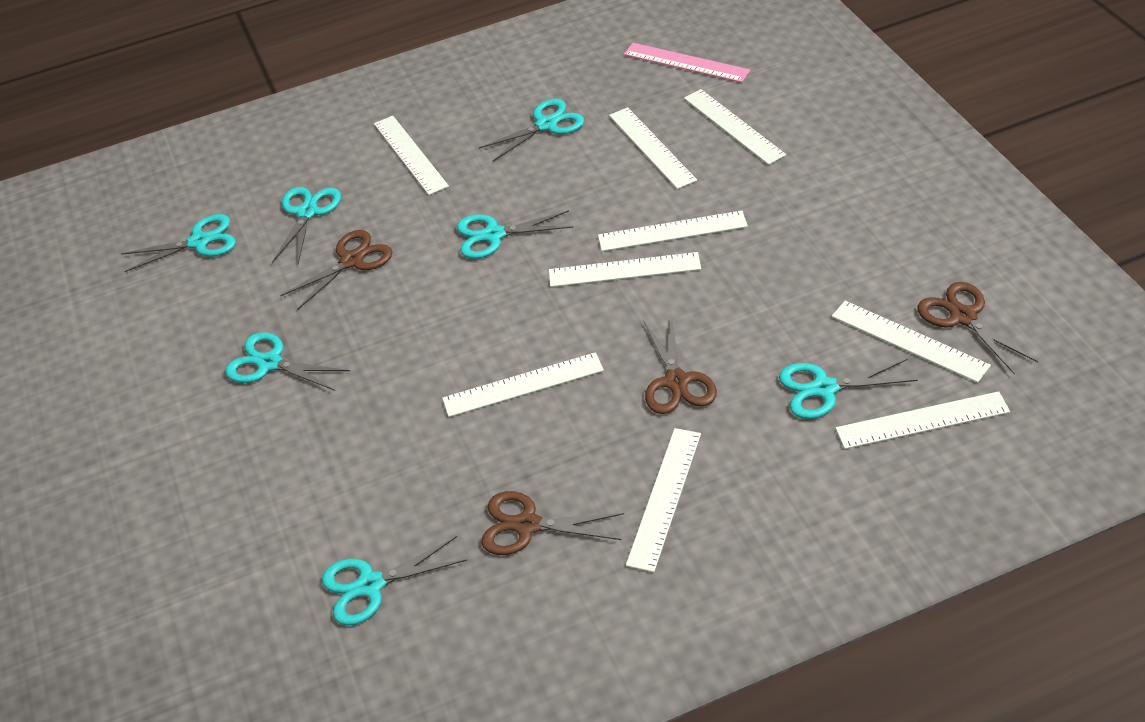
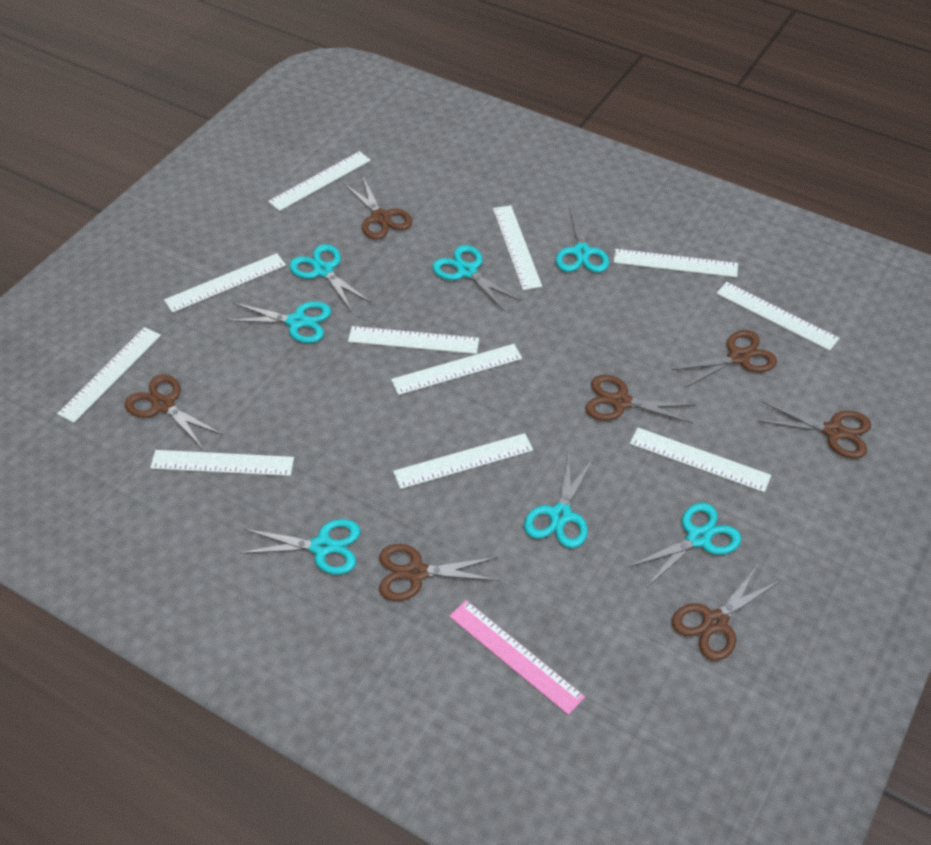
brown scissors: 4 -> 7
white ruler: 9 -> 11

